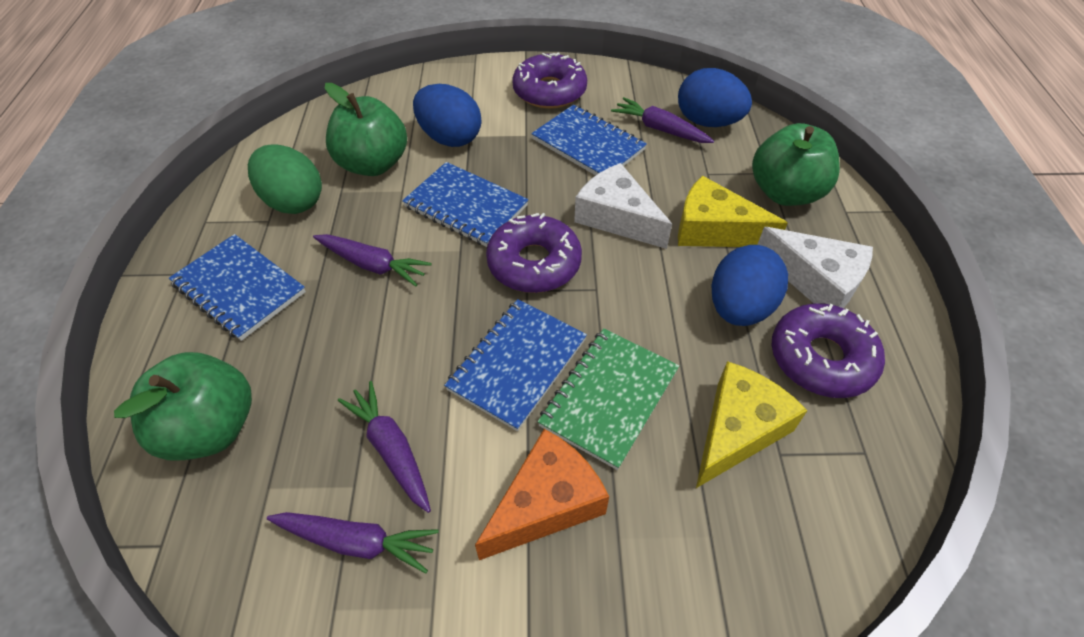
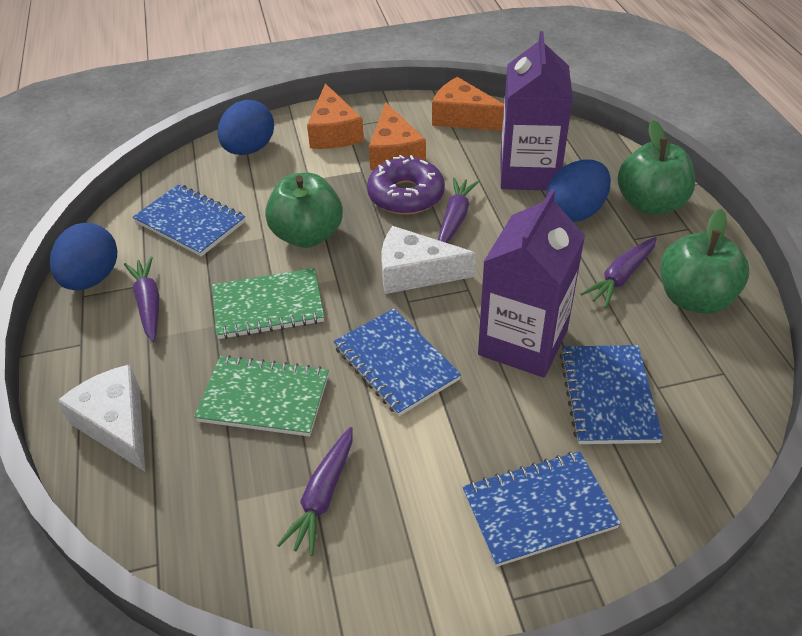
green egg: 1 -> 0
green notebook: 1 -> 2
orange cheese: 1 -> 3
purple carton: 0 -> 2
purple donut: 3 -> 1
yellow cheese: 2 -> 0

